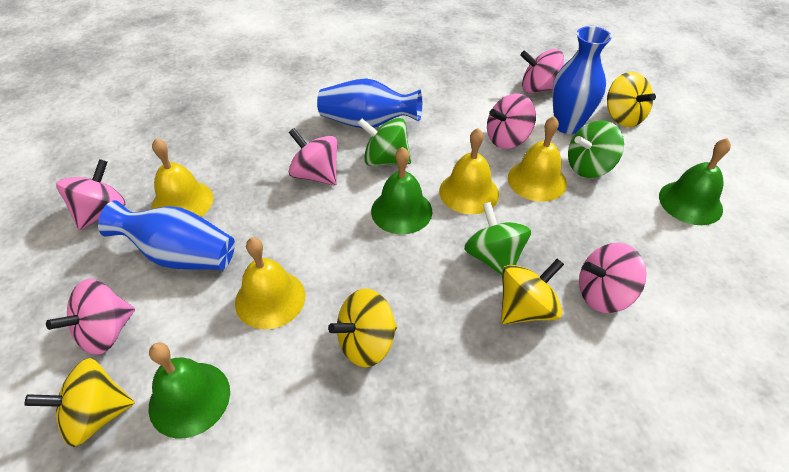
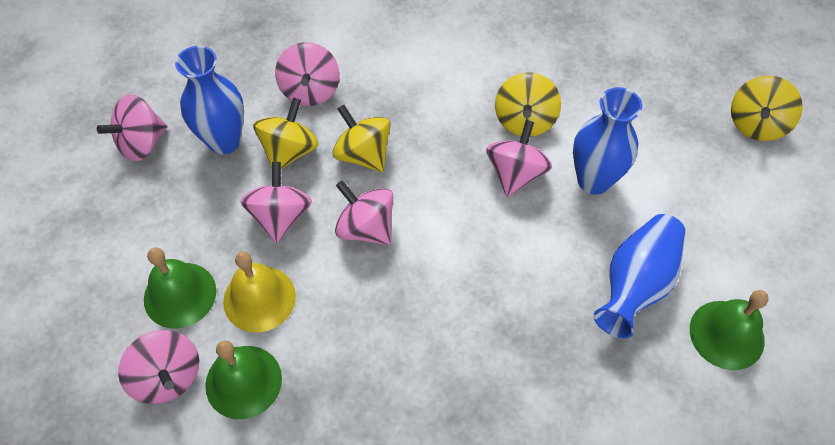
green spinning top: 3 -> 0
yellow bell: 4 -> 1

